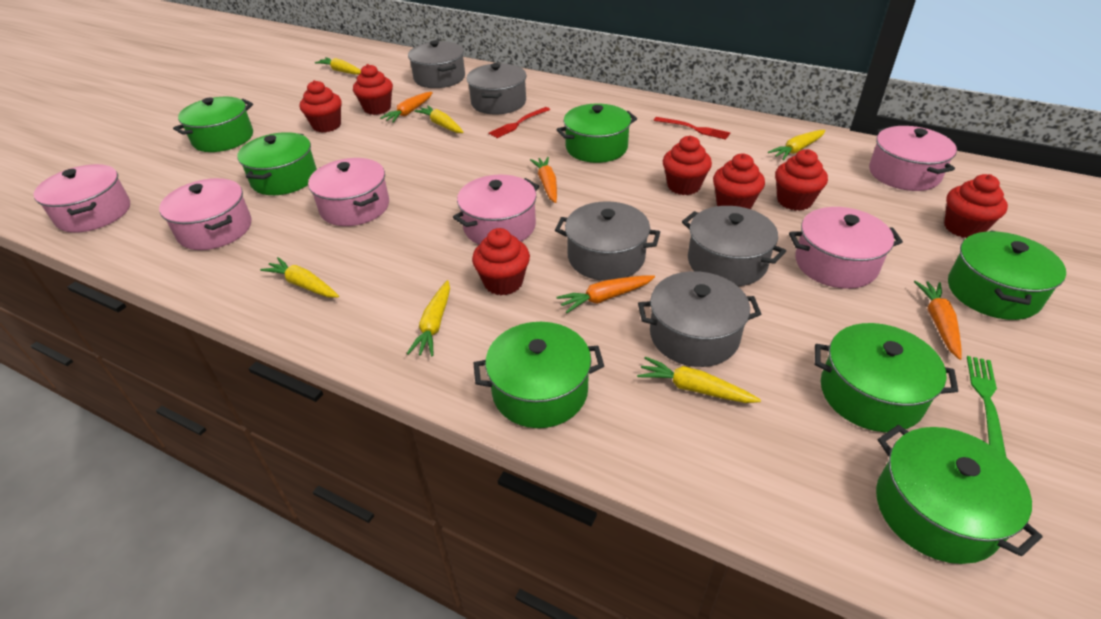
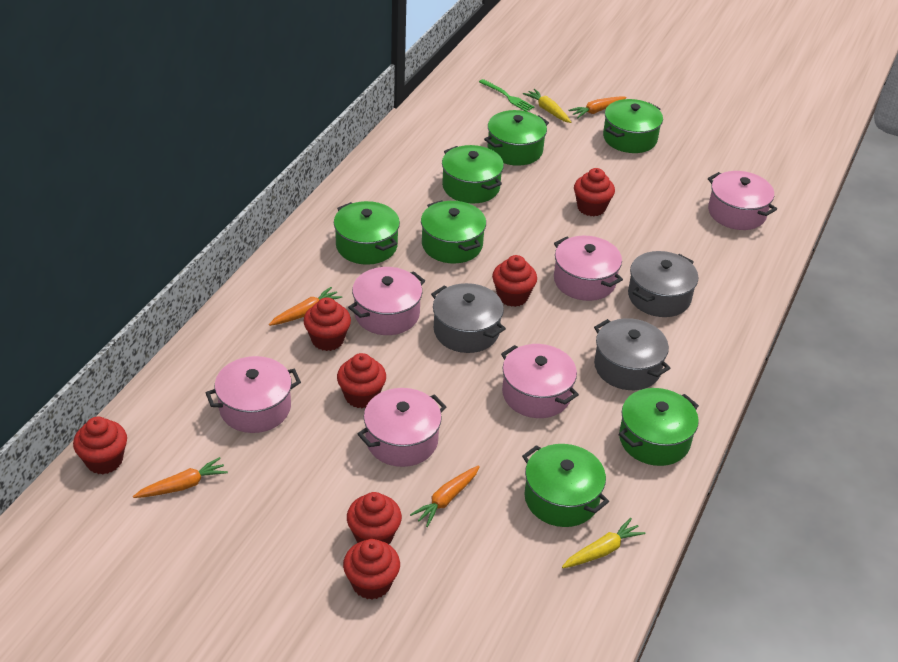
grey pot: 5 -> 3
red fork: 2 -> 0
yellow carrot: 6 -> 2

